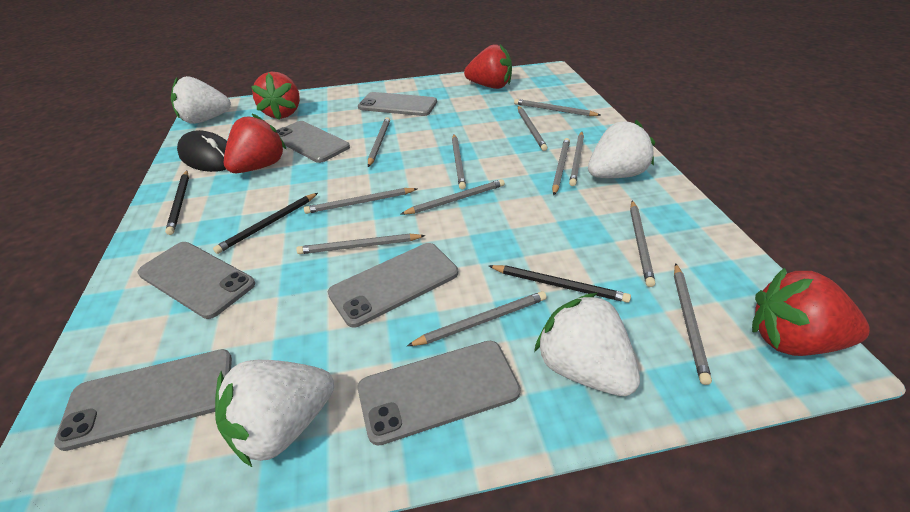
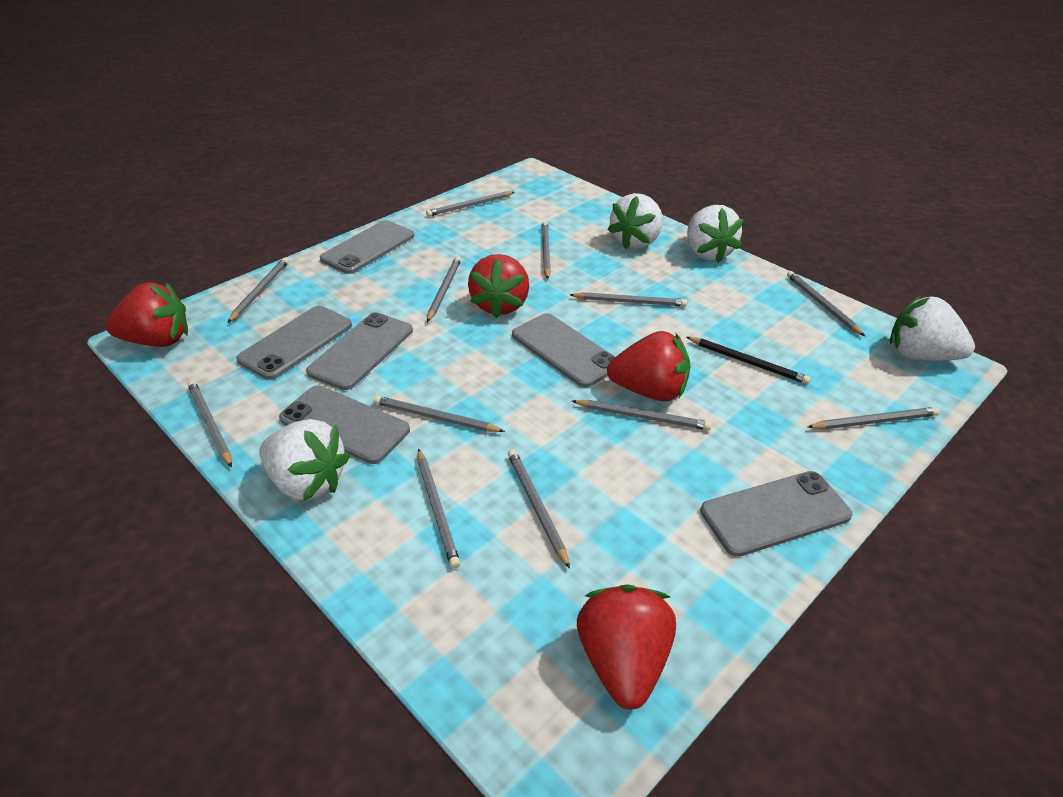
black mouse: 1 -> 0
black pencil: 3 -> 1

